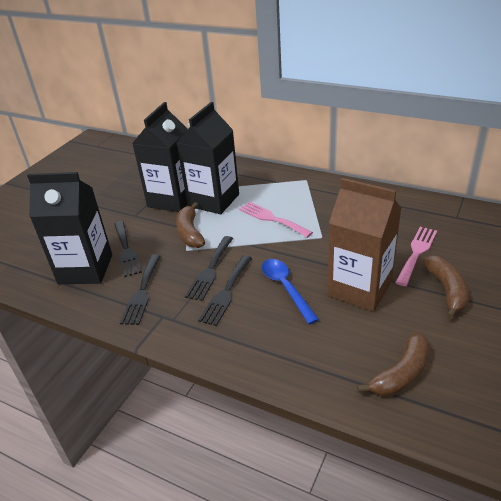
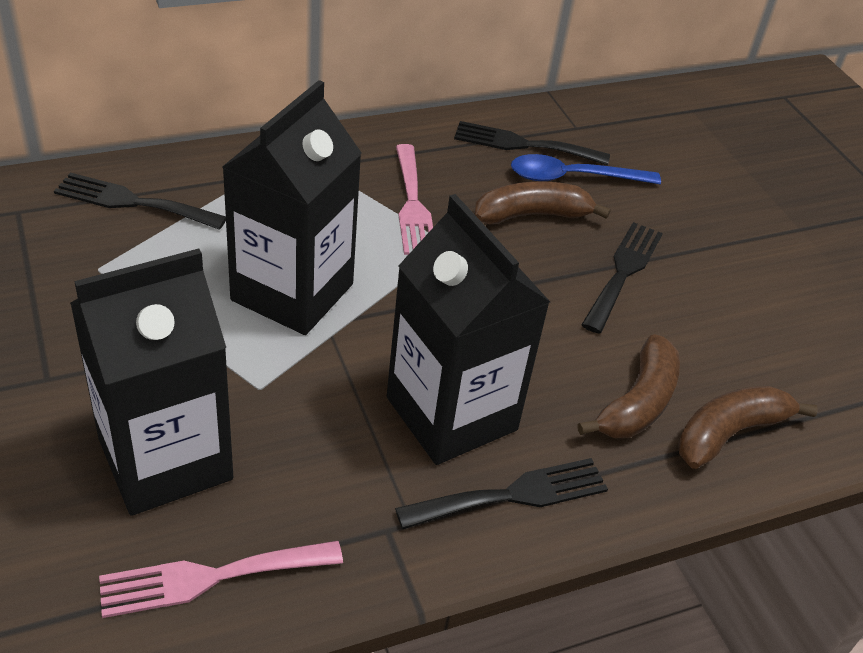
brown carton: 1 -> 0

